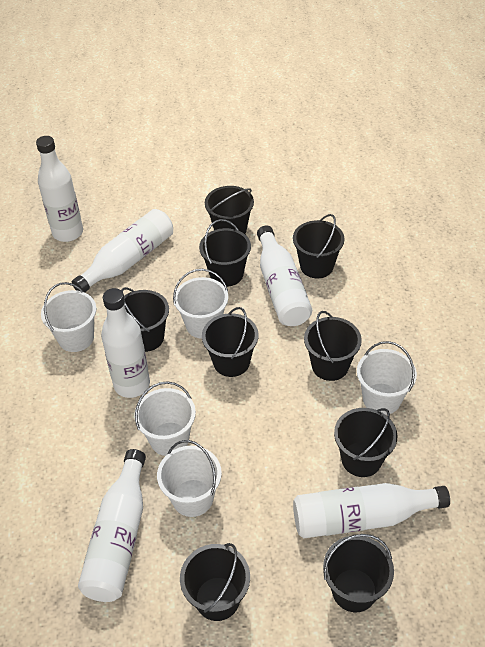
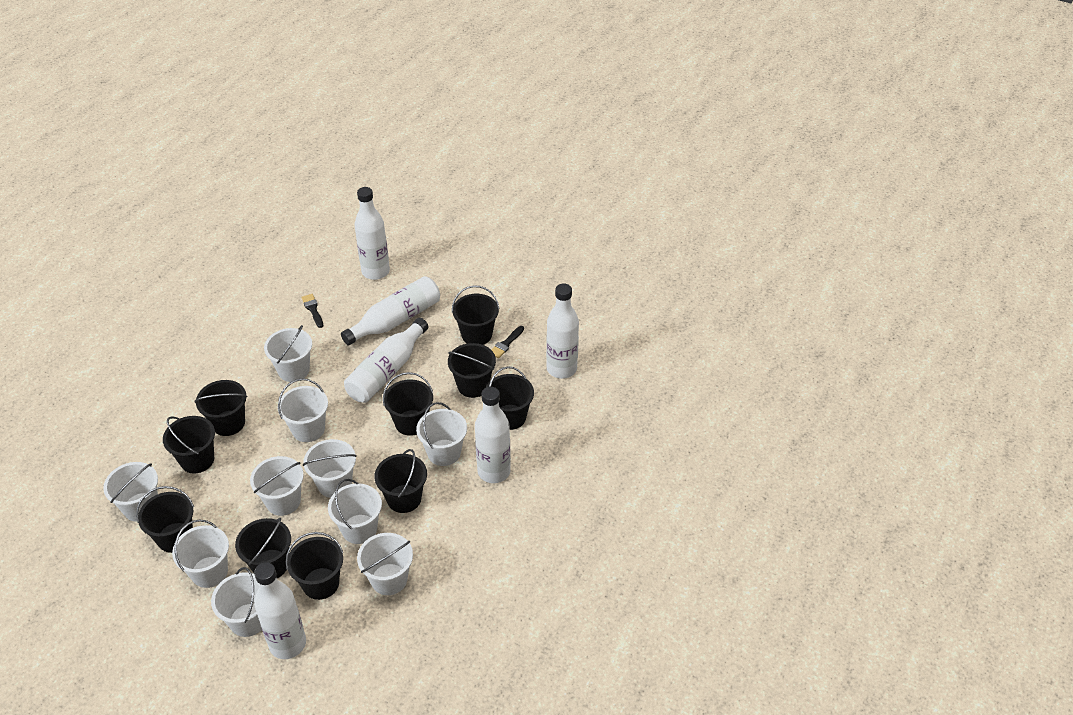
black brush: 0 -> 2
black bucket: 9 -> 10
white bucket: 5 -> 10

